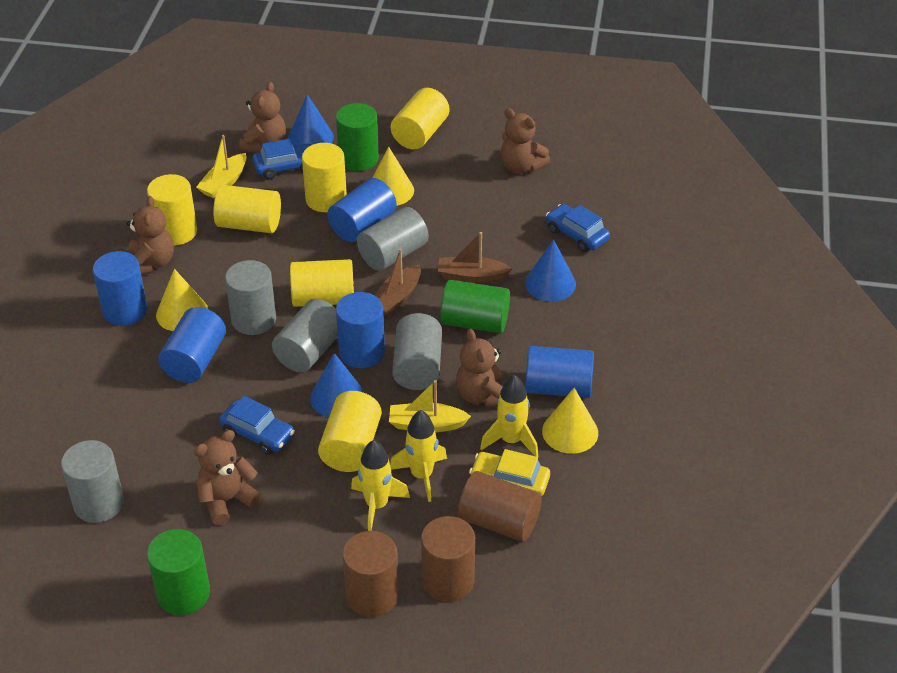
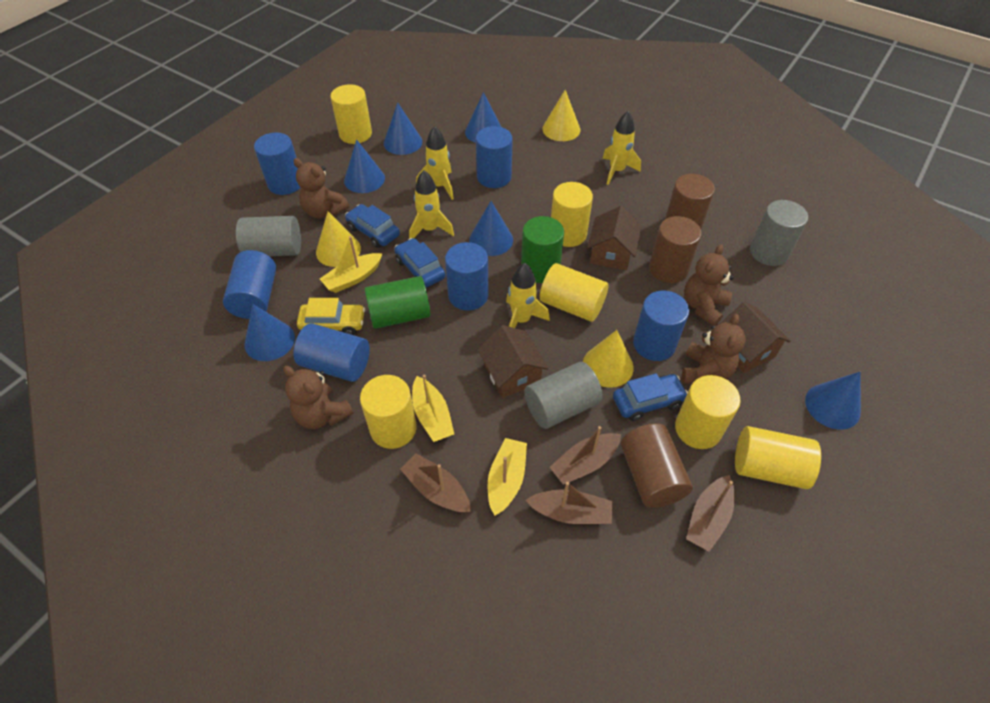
blue cone: 3 -> 6
blue cylinder: 5 -> 6
brown boat: 2 -> 4
brown house: 0 -> 3
brown teddy bear: 5 -> 4
green cylinder: 3 -> 2
grey cylinder: 5 -> 3
yellow boat: 2 -> 3
yellow rocket: 3 -> 4

